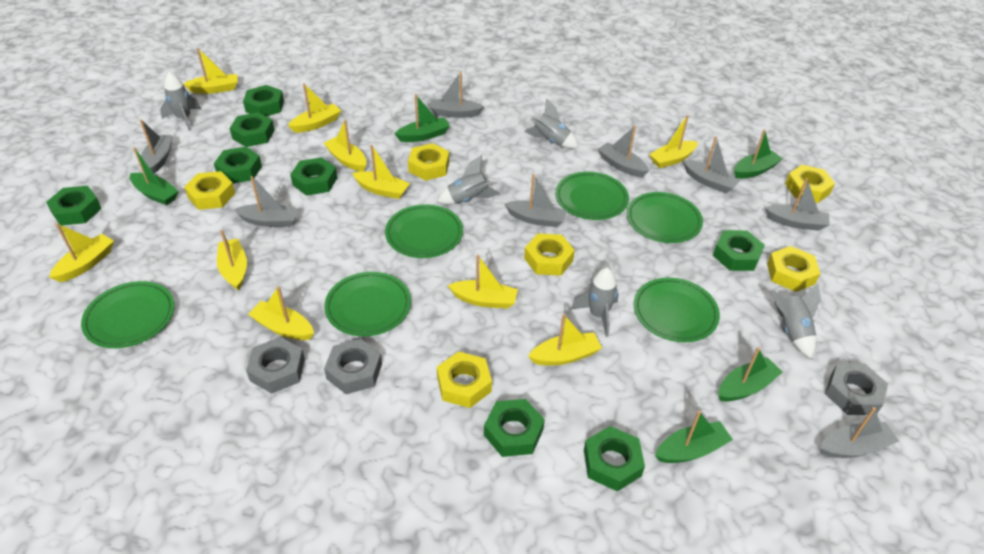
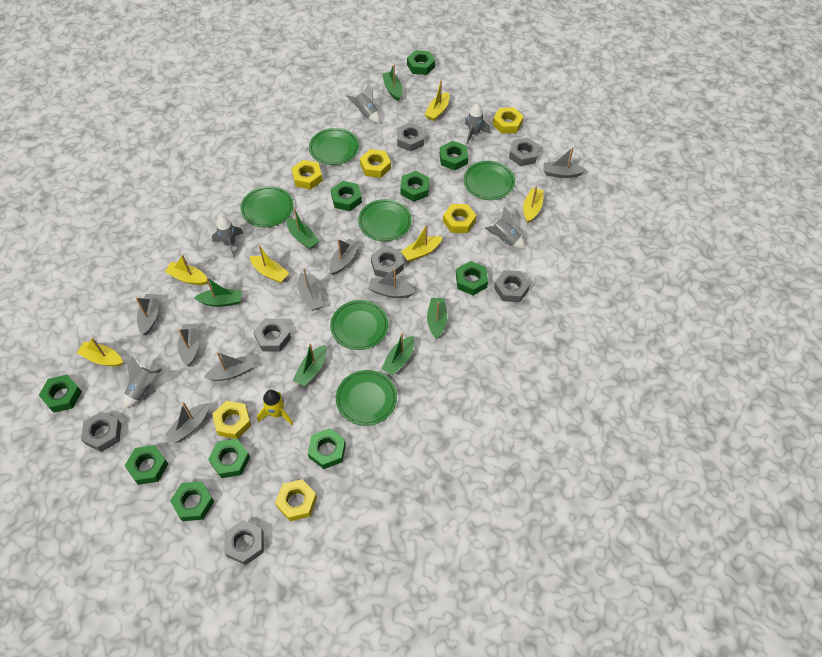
green boat: 5 -> 6
green nut: 8 -> 10
grey nut: 3 -> 7
yellow boat: 10 -> 6
yellow rocket: 0 -> 1

